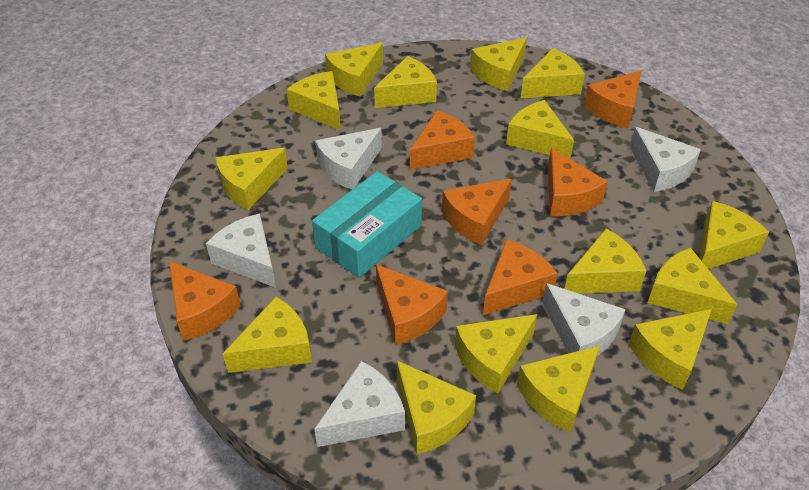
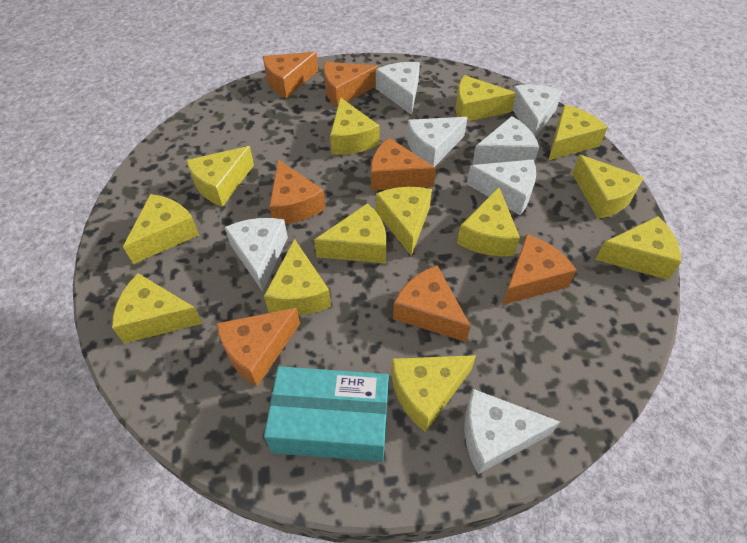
white cheese: 5 -> 7
yellow cheese: 15 -> 13

